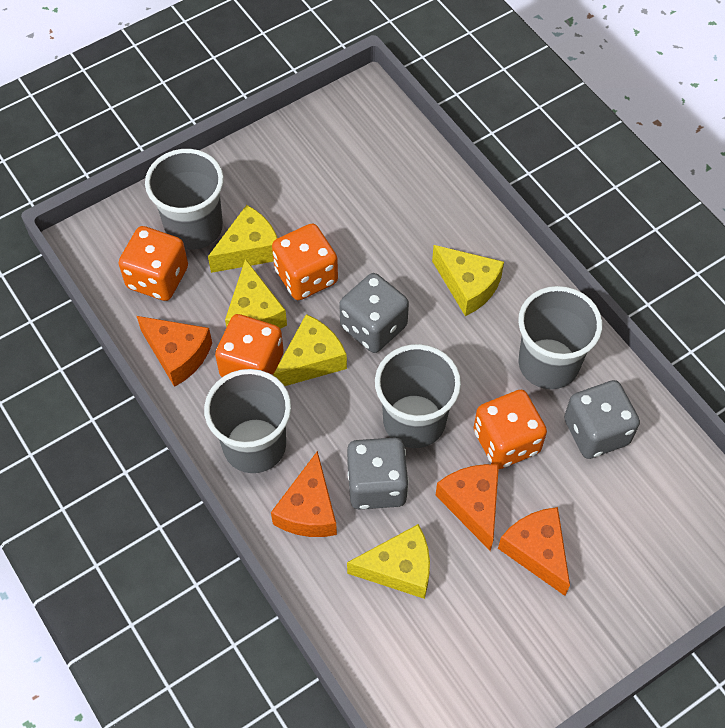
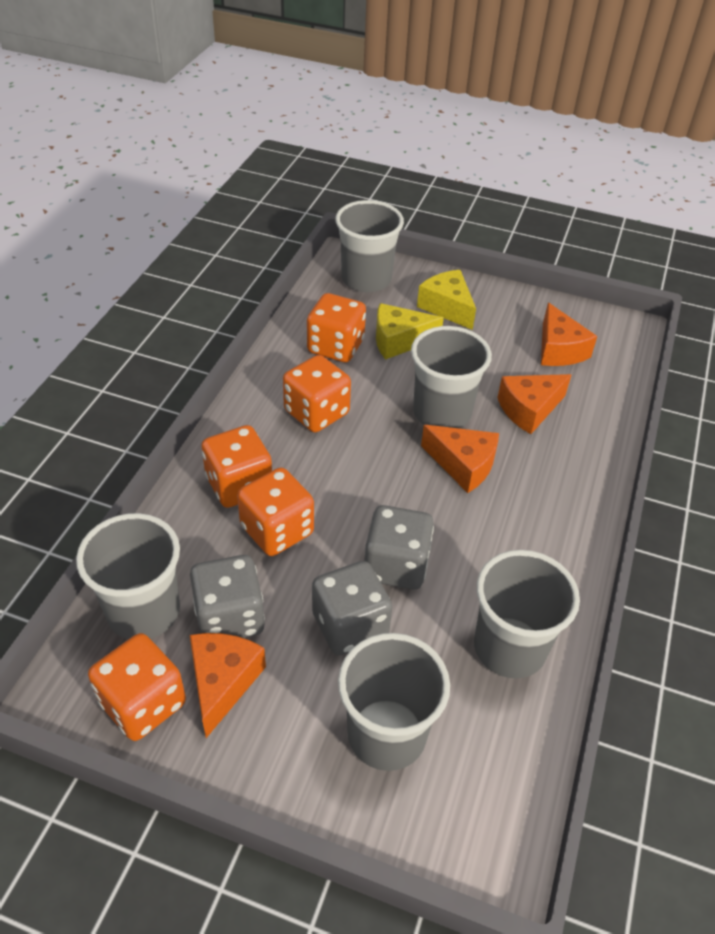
grey cup: 4 -> 5
orange dice: 4 -> 5
yellow cheese: 5 -> 2

